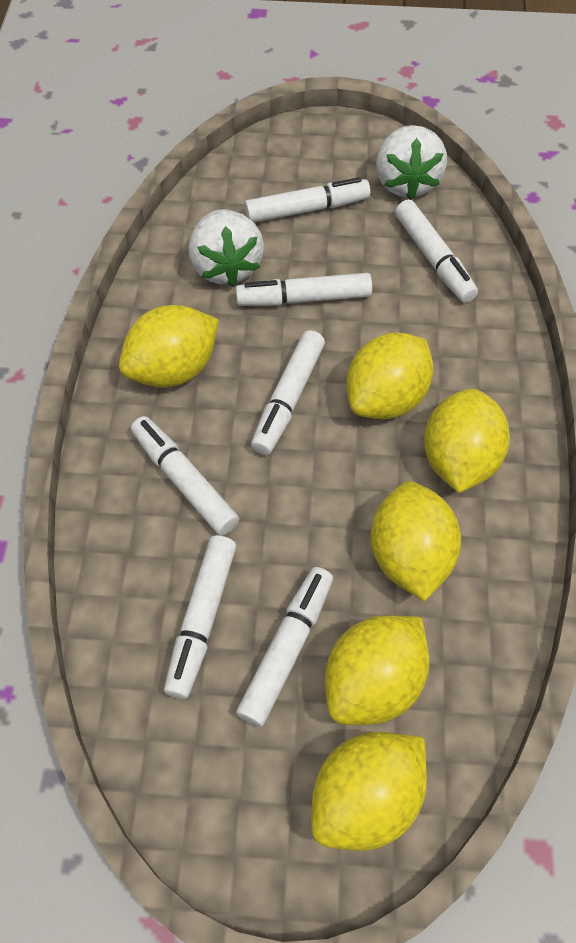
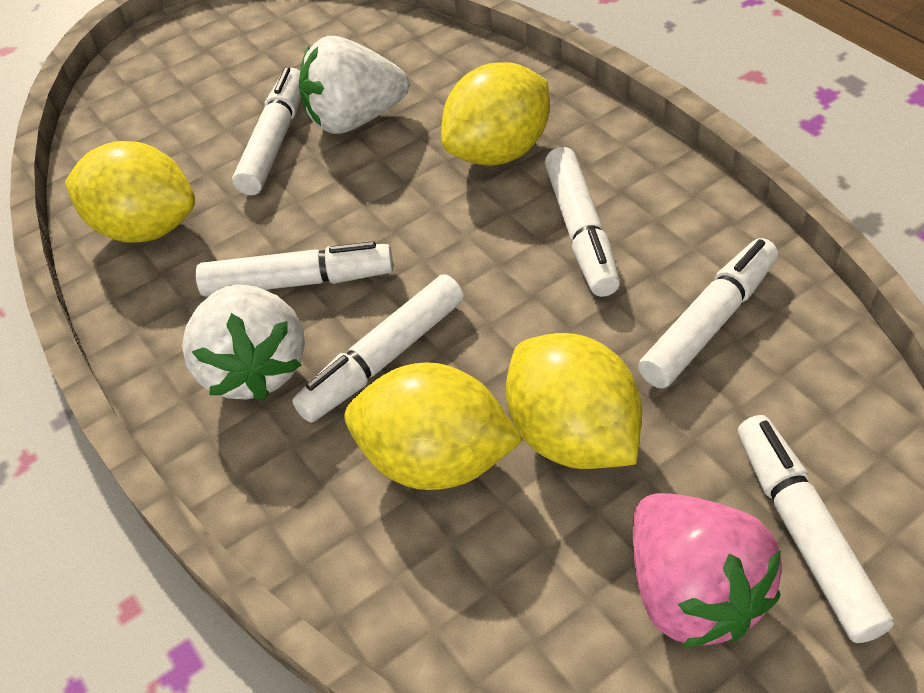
pink strawberry: 0 -> 1
white marker: 7 -> 6
yellow lemon: 6 -> 4

